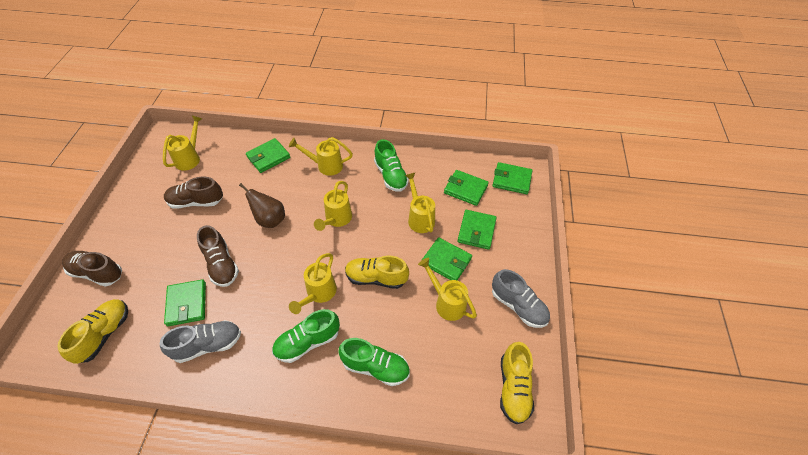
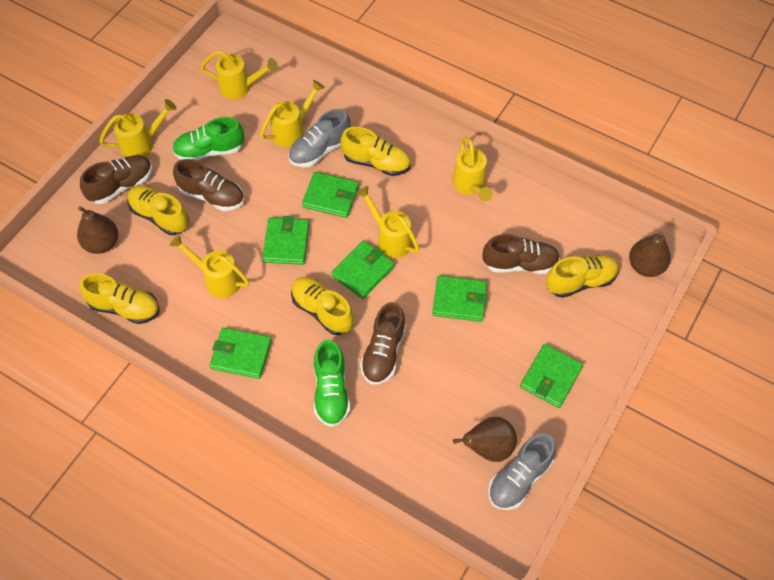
brown pear: 1 -> 3
brown shoe: 3 -> 4
green shoe: 3 -> 2
yellow shoe: 3 -> 5

